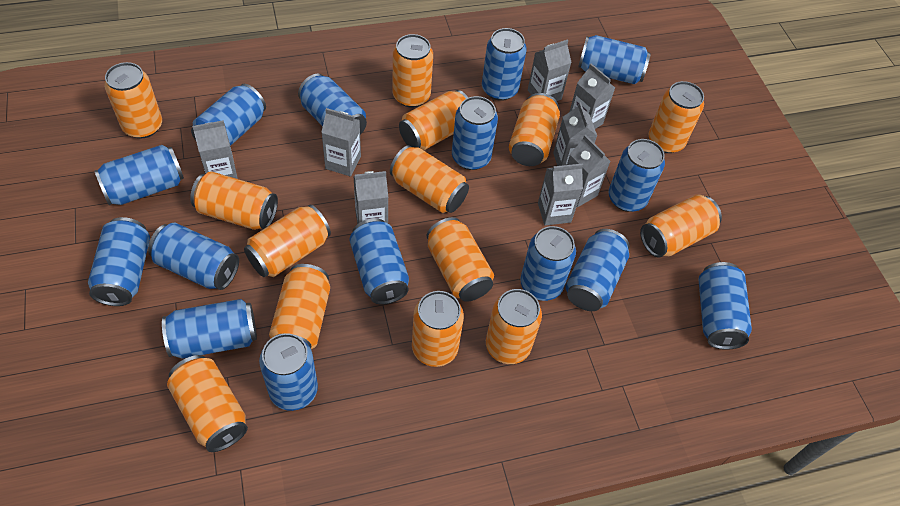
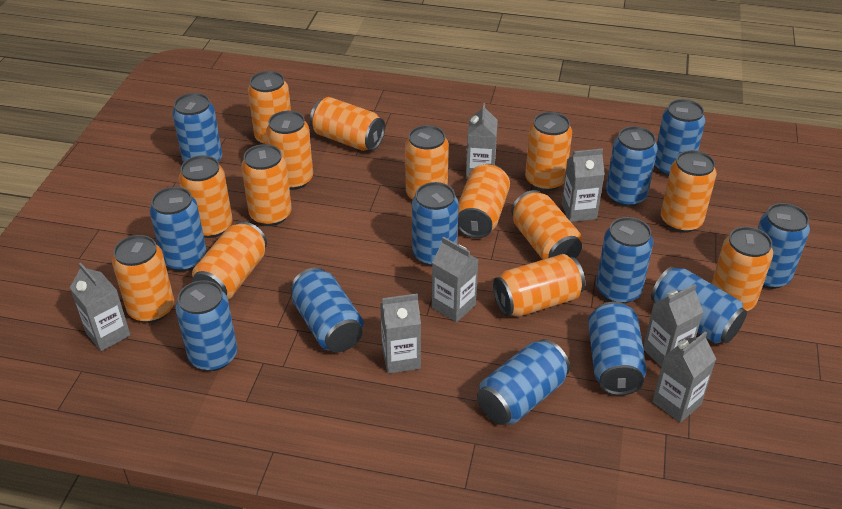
blue can: 15 -> 12
grey carton: 8 -> 7

